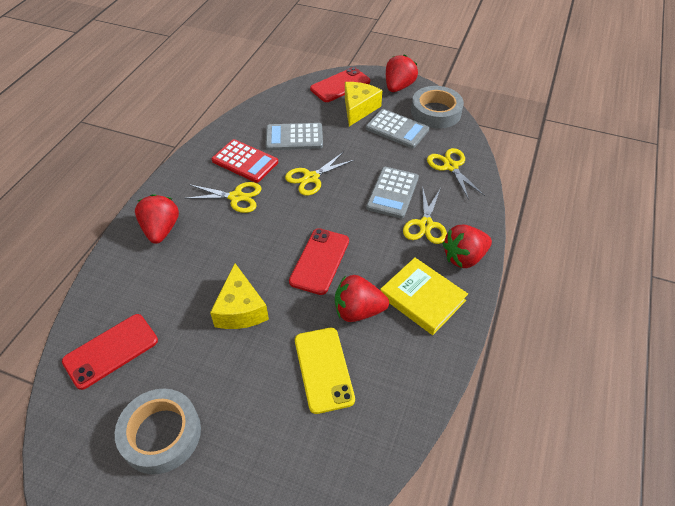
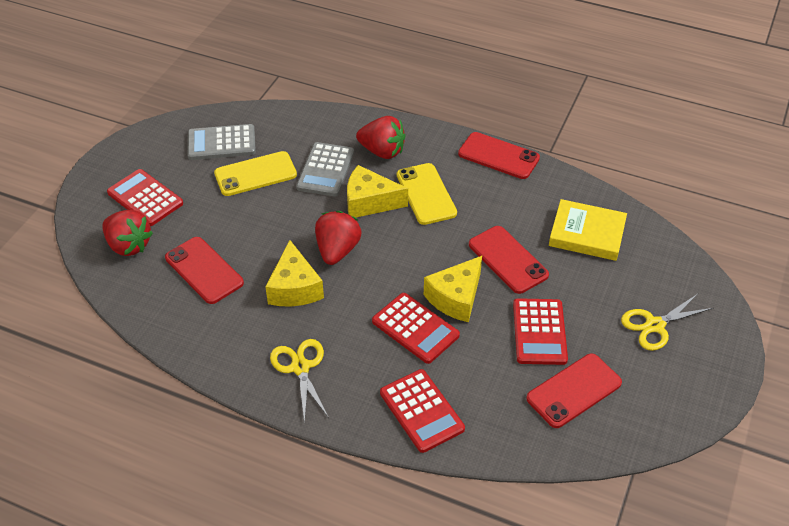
grey calculator: 3 -> 2
grey tape: 2 -> 0
red calculator: 1 -> 4
red phone: 3 -> 4
red strawberry: 4 -> 3
yellow cheese: 2 -> 3
yellow phone: 1 -> 2
yellow scissors: 4 -> 2

